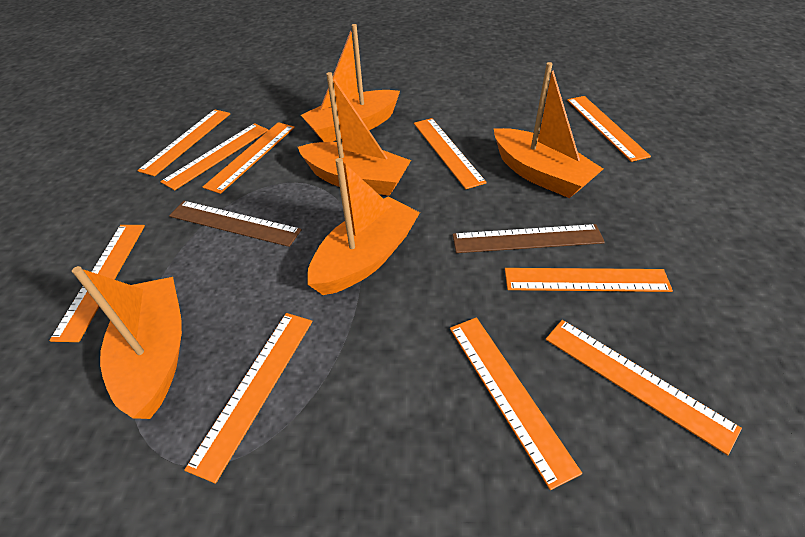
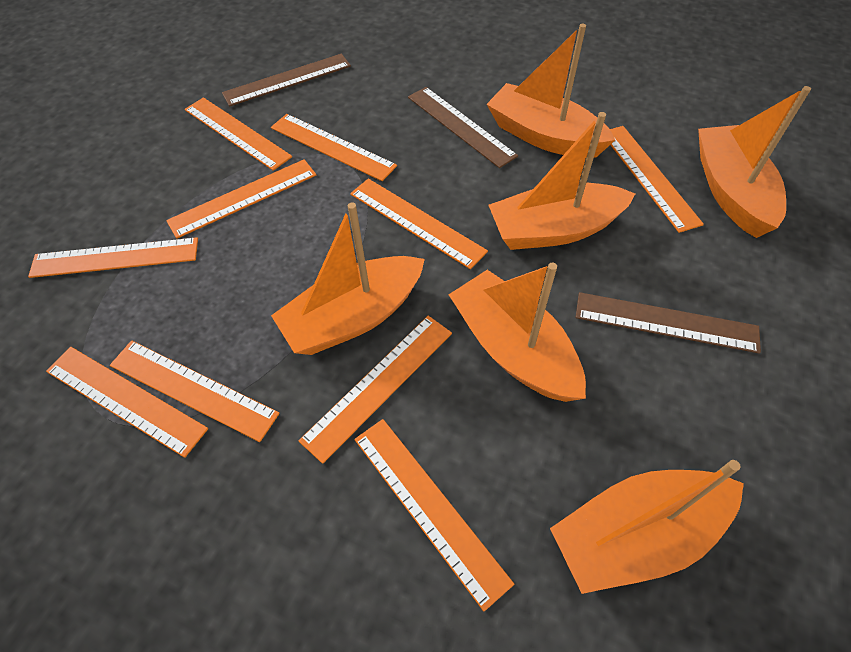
brown ruler: 2 -> 3
orange boat: 5 -> 6

